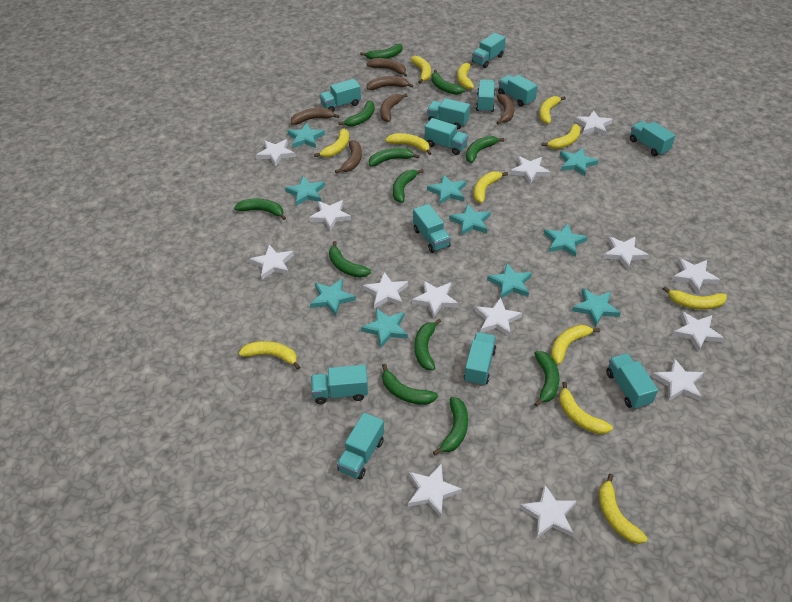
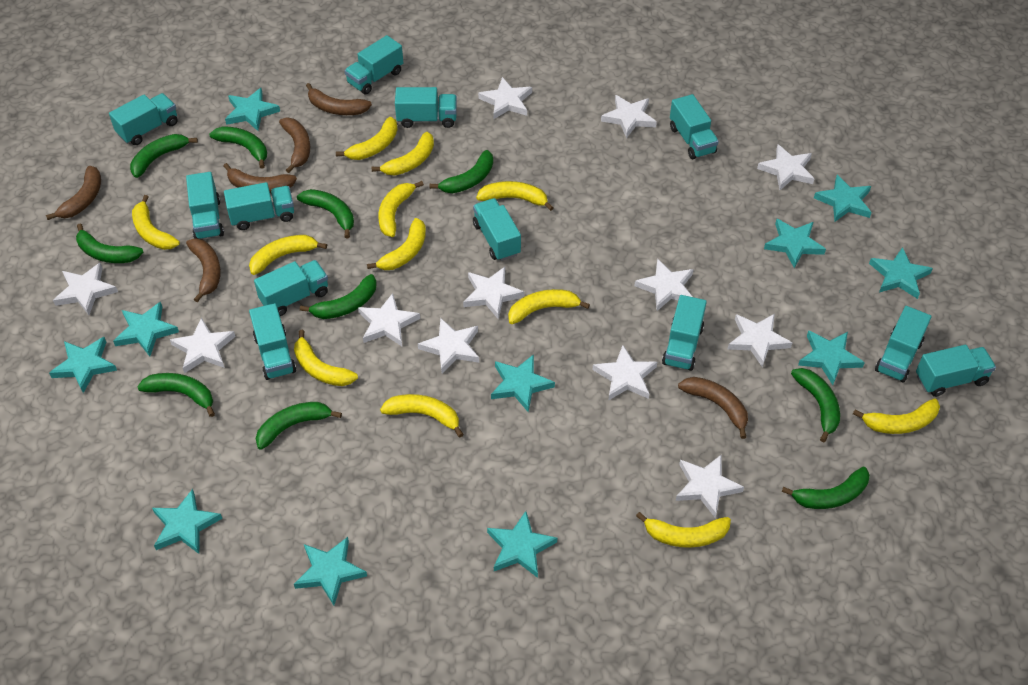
green banana: 12 -> 10
turquoise star: 10 -> 11
white star: 14 -> 12

